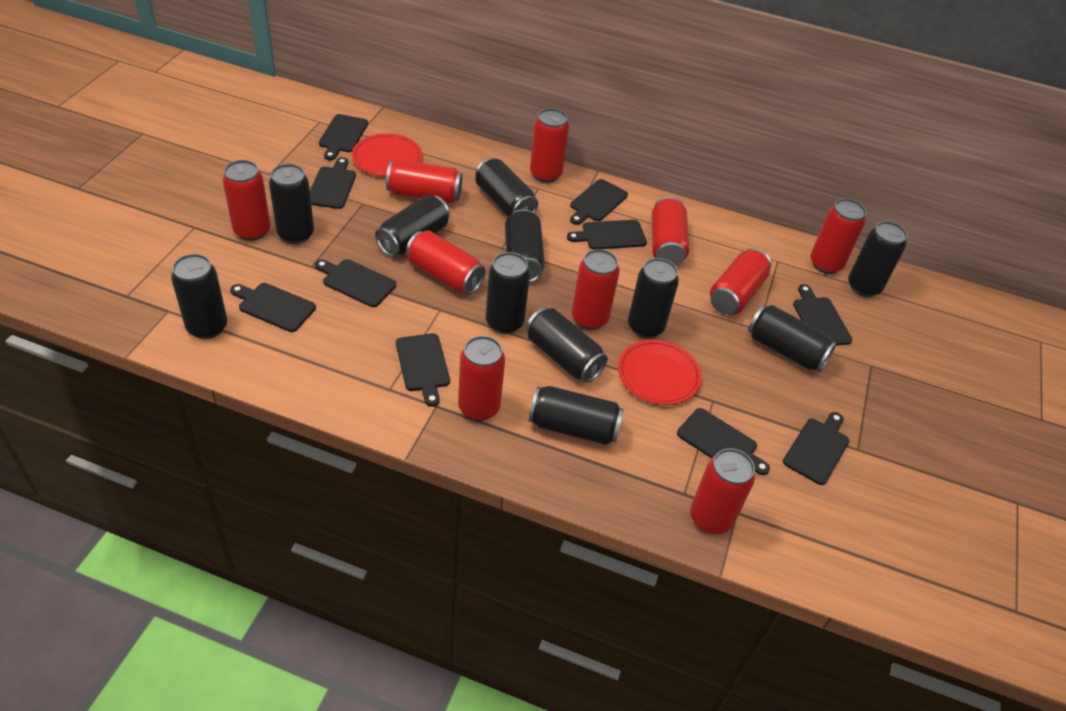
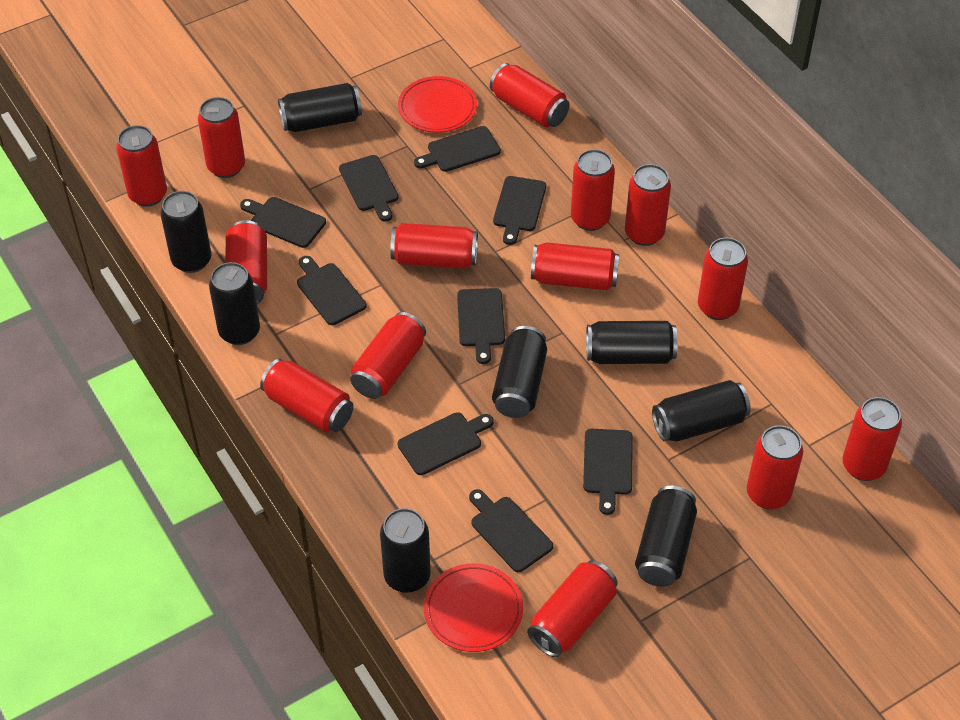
black can: 11 -> 8
black cutting board: 10 -> 9
red can: 10 -> 14

